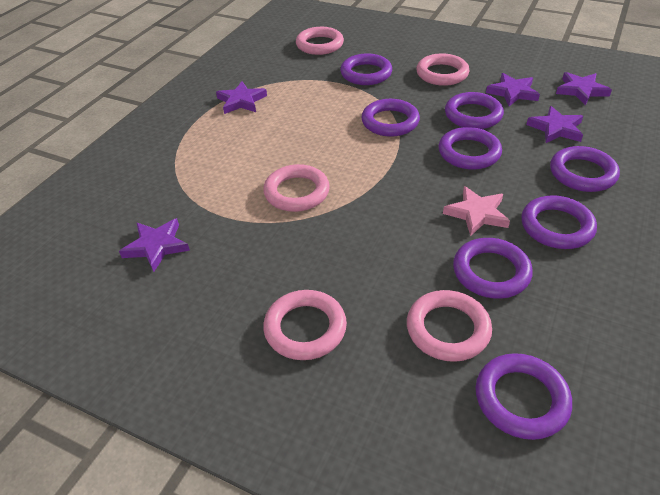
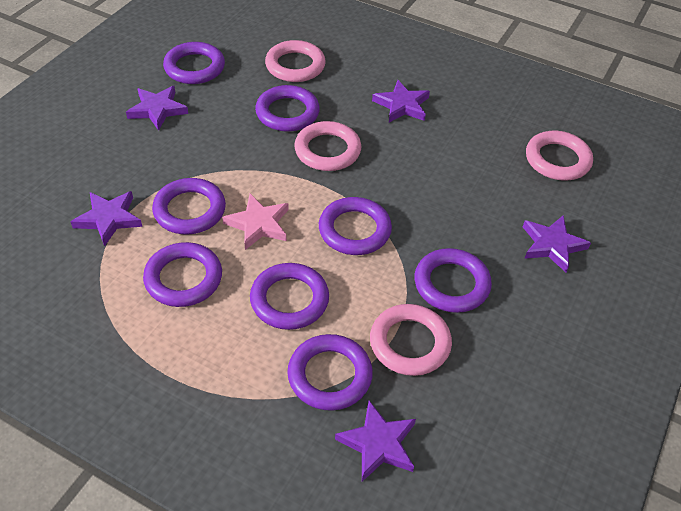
pink ring: 5 -> 4

